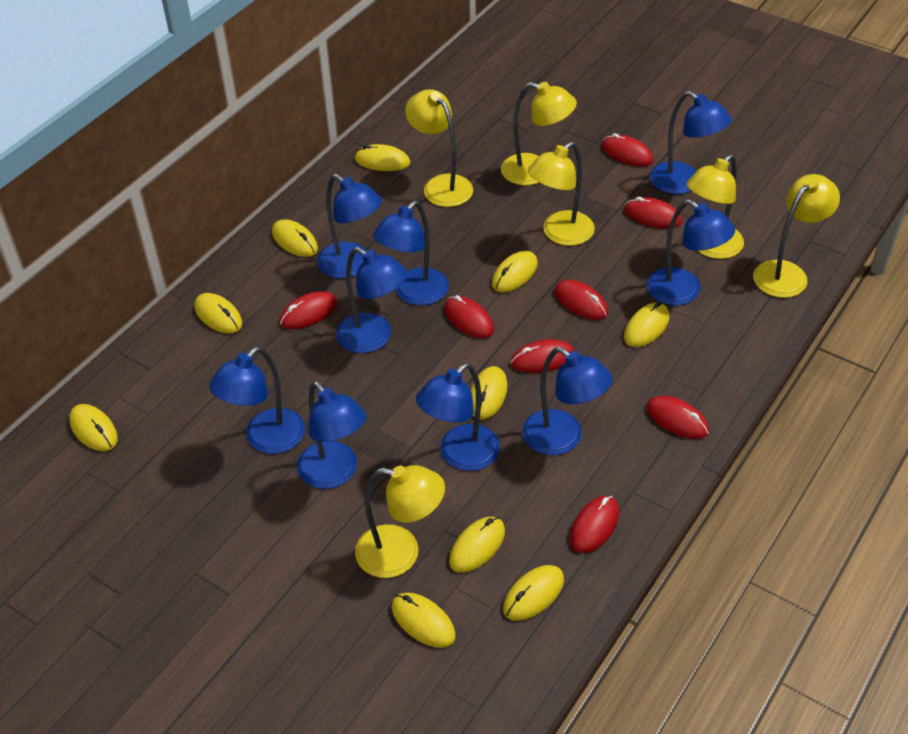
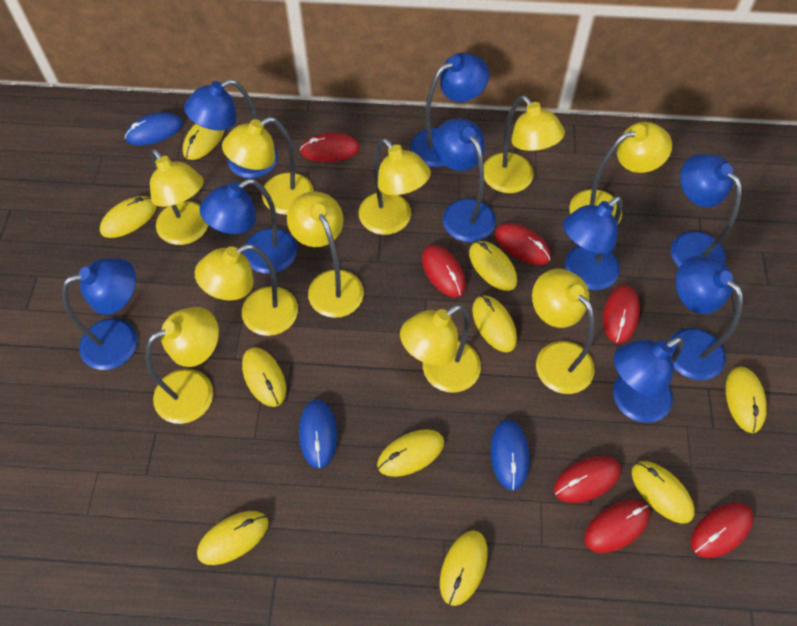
blue mouse: 0 -> 3
red mouse: 8 -> 7
yellow lamp: 6 -> 10

